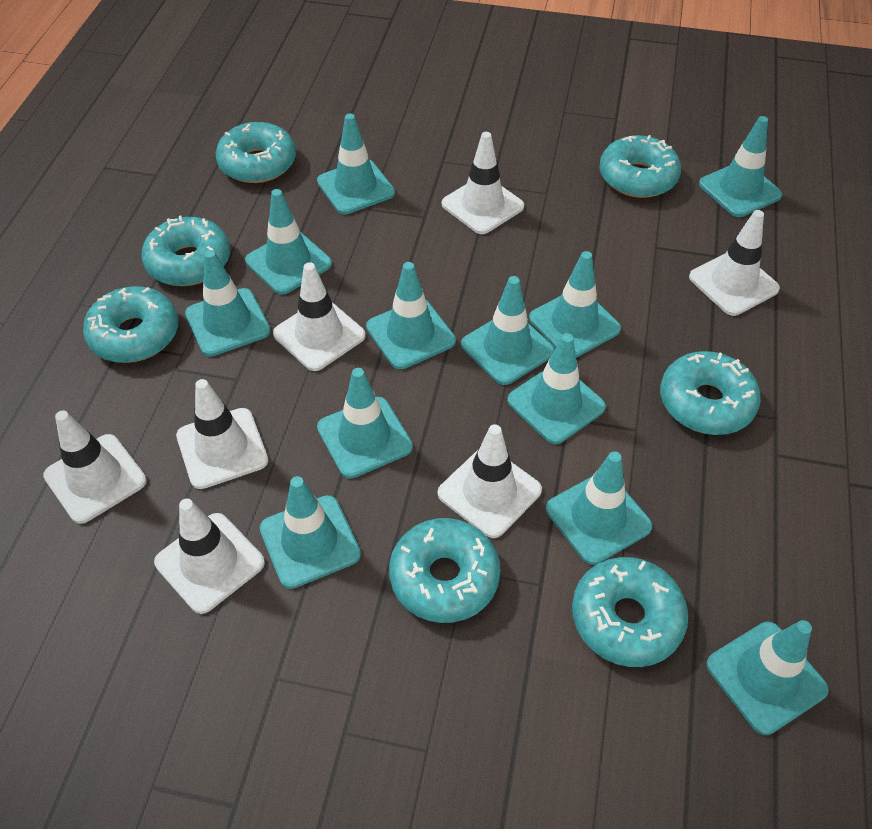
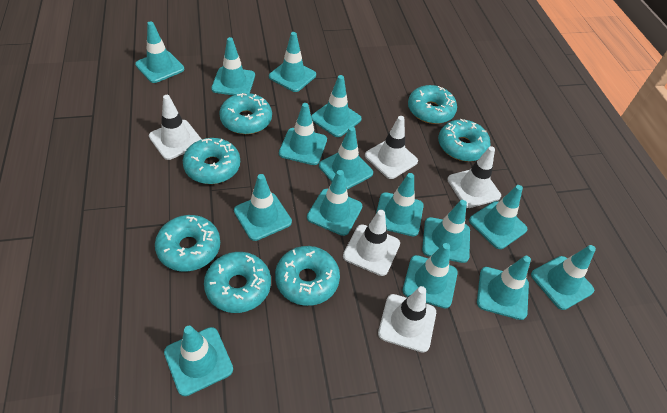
turquoise traffic cone: 12 -> 15
white traffic cone: 7 -> 5

